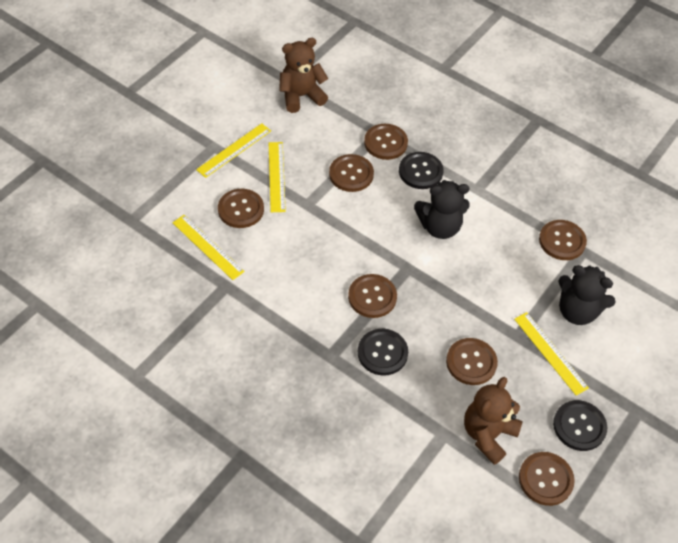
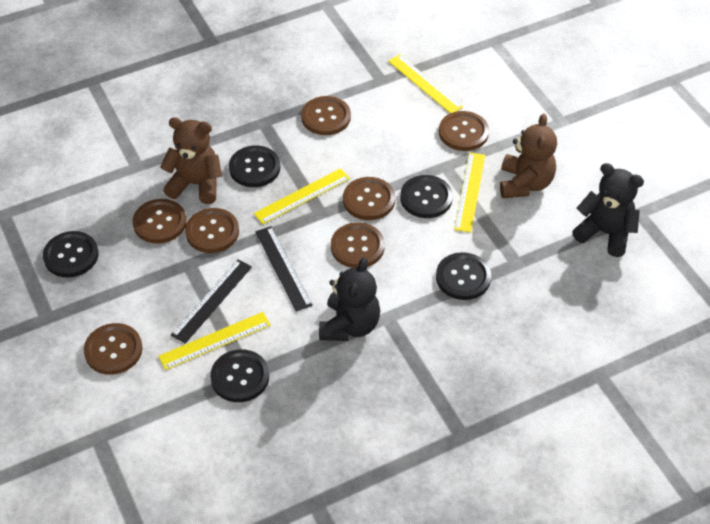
black button: 3 -> 5
black ruler: 0 -> 2

